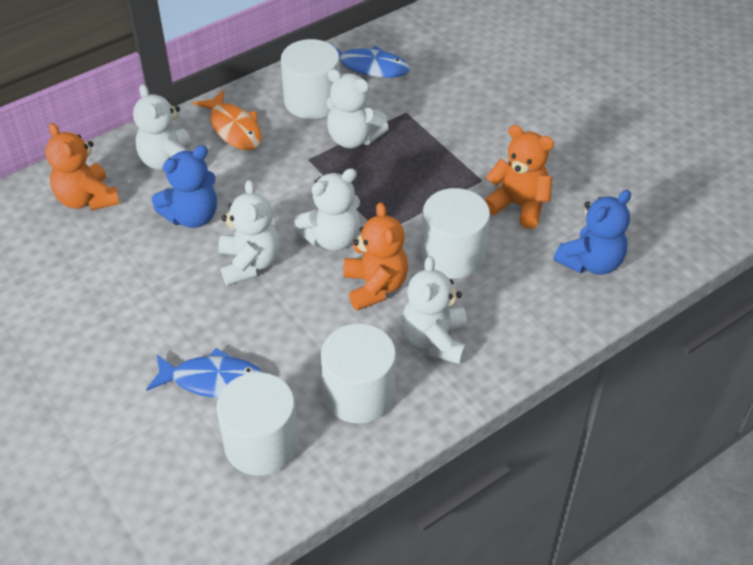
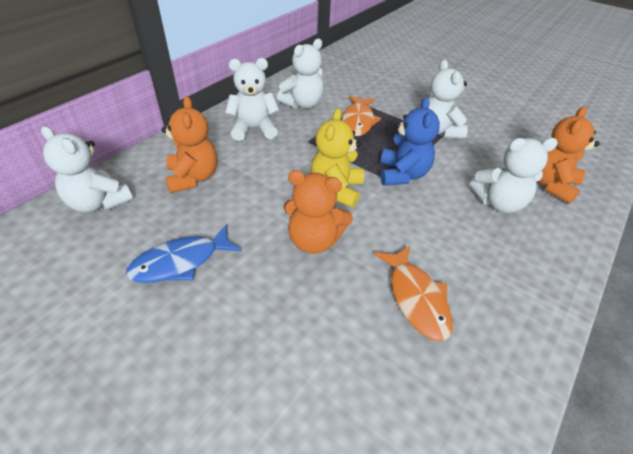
blue fish: 2 -> 1
blue teddy bear: 2 -> 1
orange fish: 1 -> 2
white cylinder: 4 -> 0
yellow teddy bear: 0 -> 1

